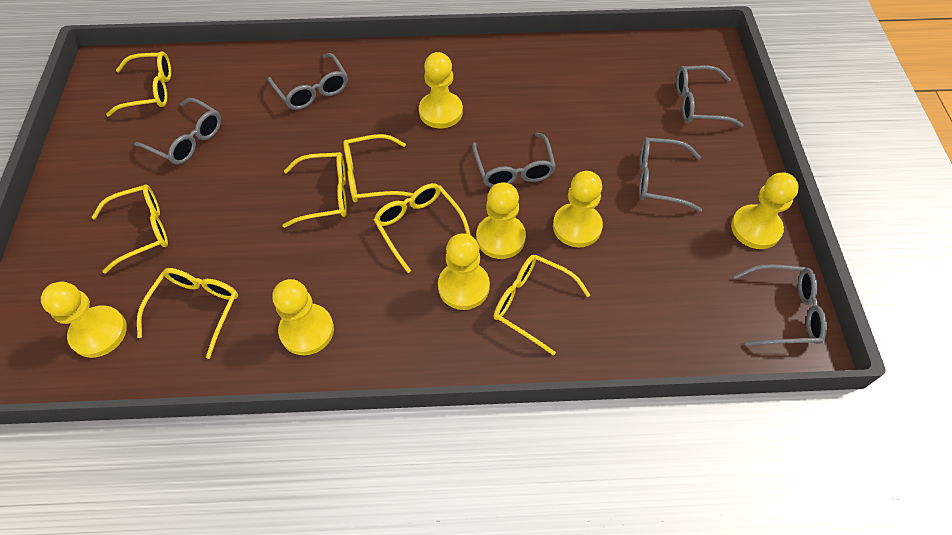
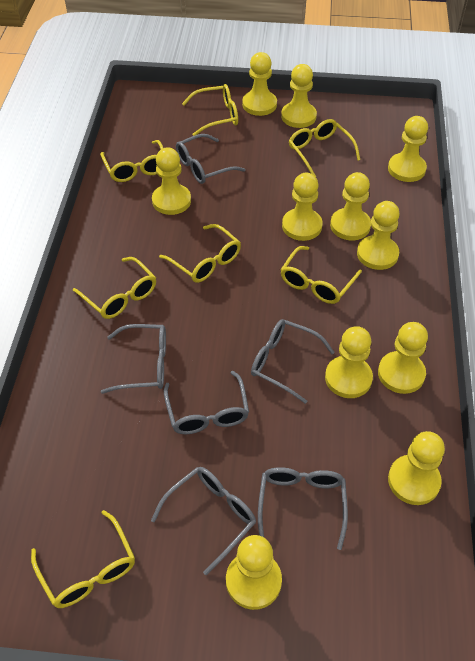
yellow pawn: 7 -> 11

